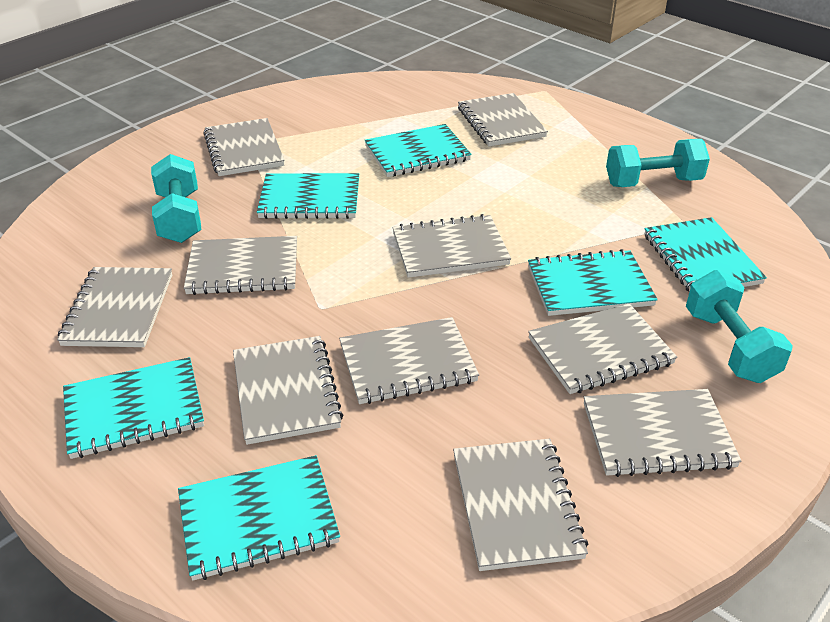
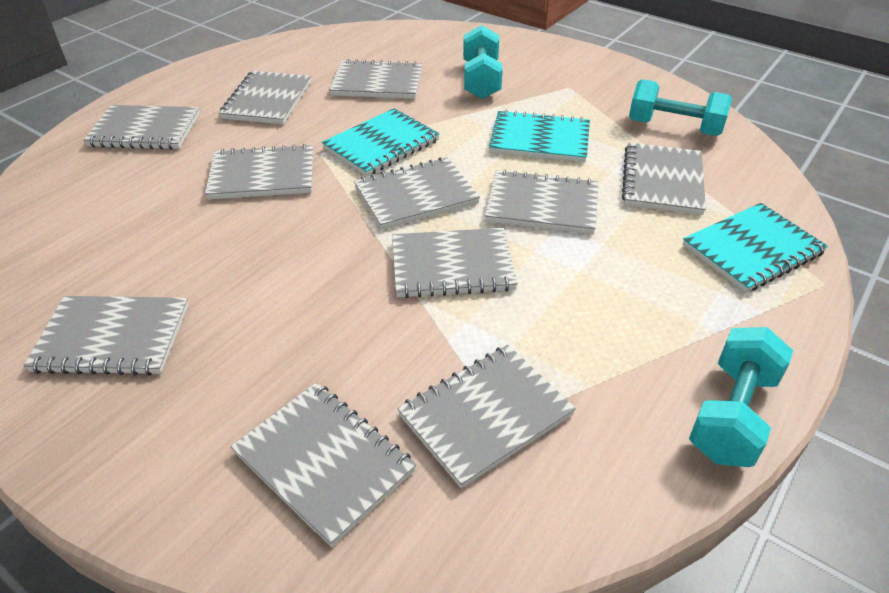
grey notebook: 10 -> 11
turquoise notebook: 6 -> 3

